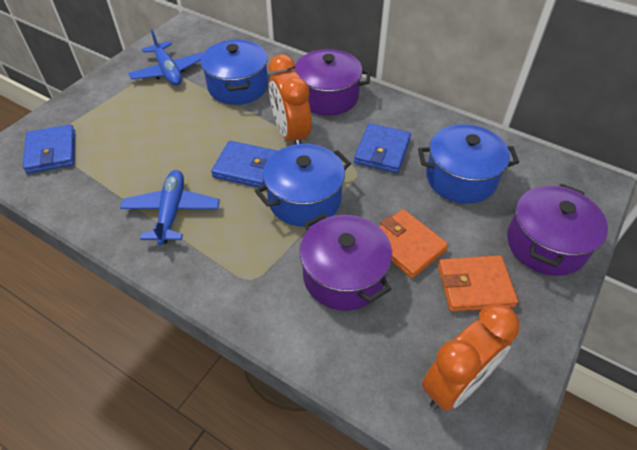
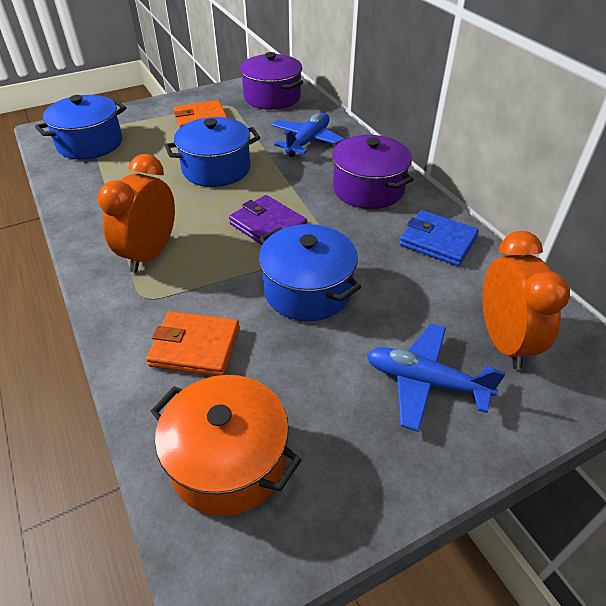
blue wallet: 3 -> 1
orange pot: 0 -> 1
purple pot: 3 -> 2
purple wallet: 0 -> 1

